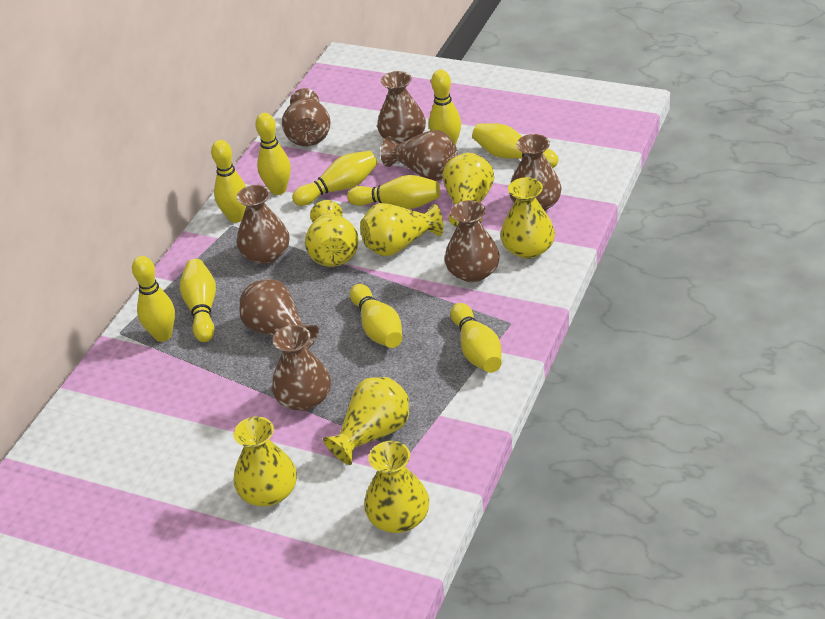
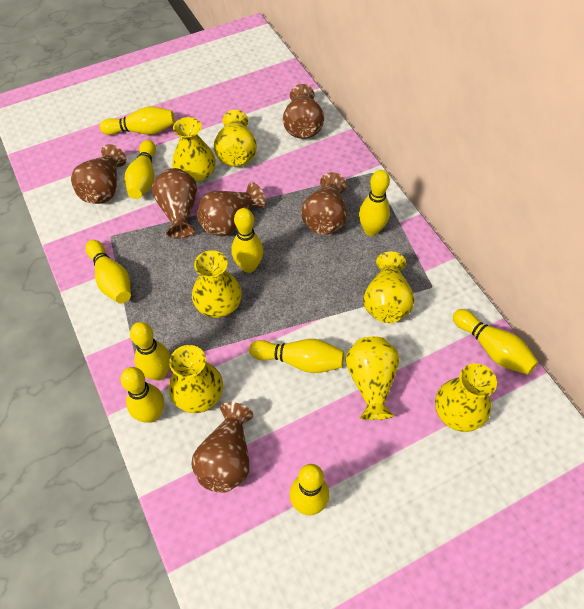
brown vase: 8 -> 6

